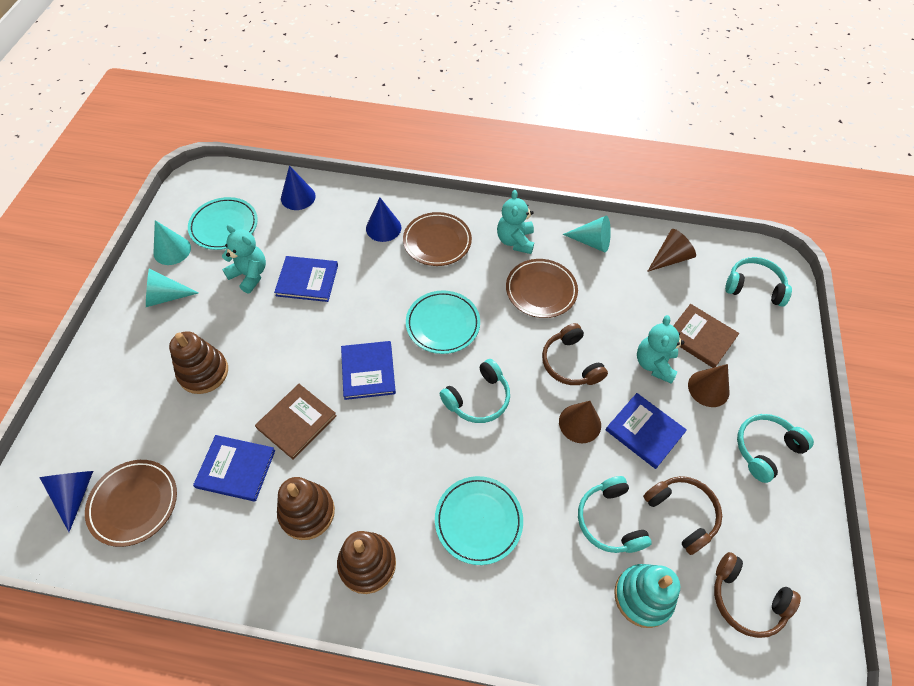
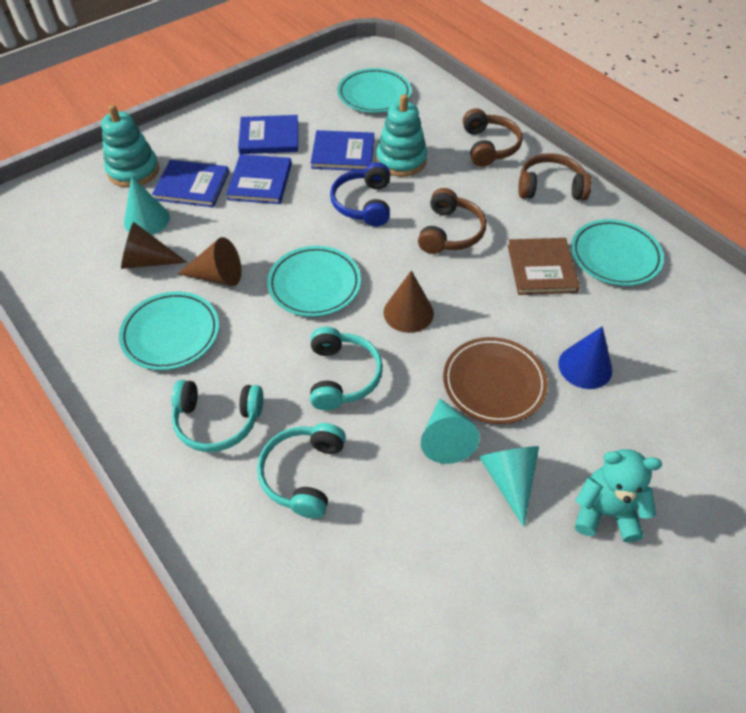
blue cone: 3 -> 1
blue headphones: 0 -> 1
brown book: 2 -> 1
brown plate: 3 -> 1
brown stacking toy: 3 -> 0
turquoise headphones: 4 -> 3
turquoise plate: 3 -> 4
turquoise stacking toy: 1 -> 2
turquoise teddy bear: 3 -> 1

